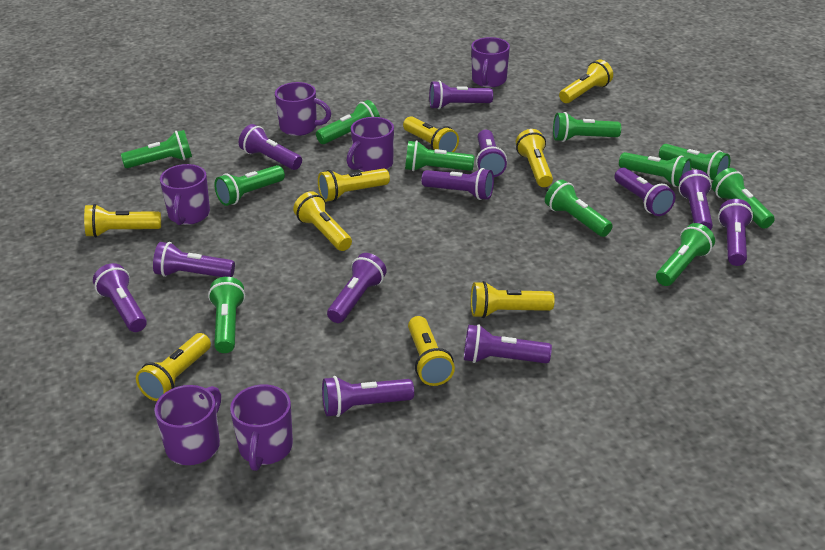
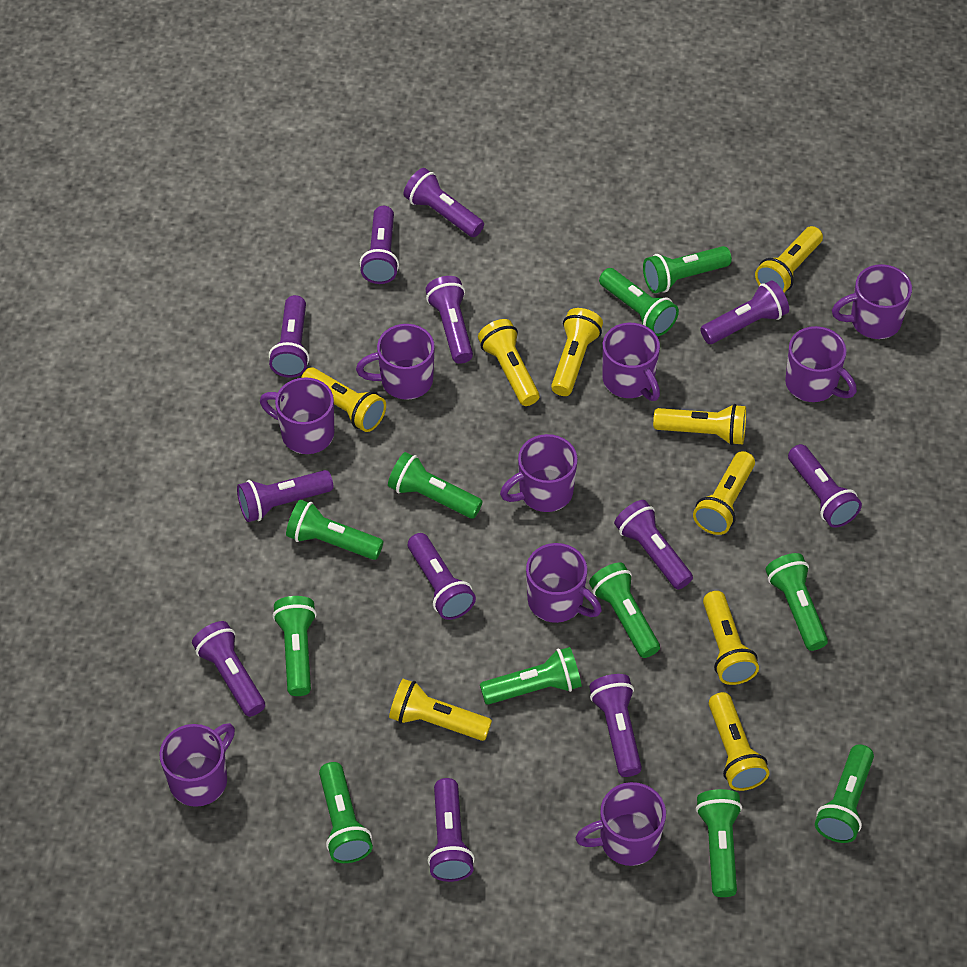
purple mug: 6 -> 9

